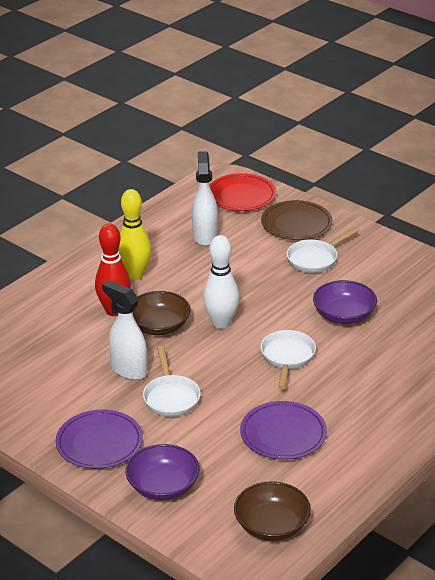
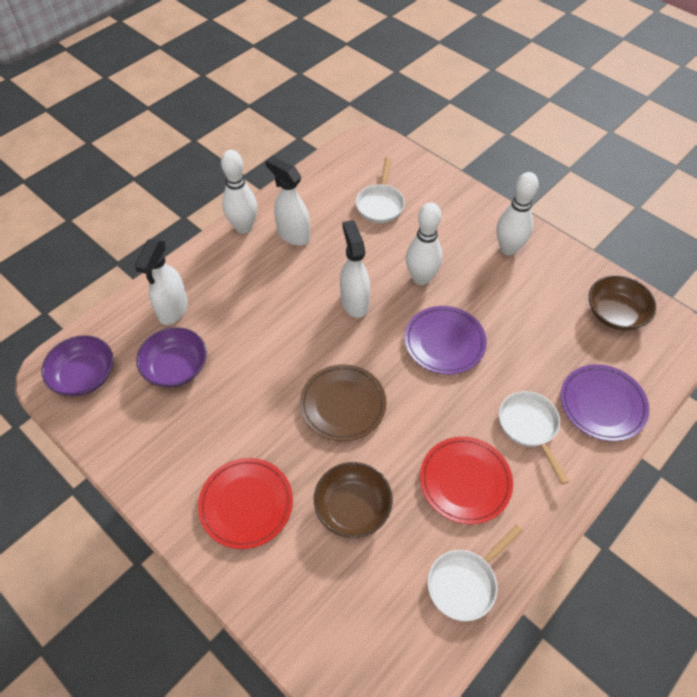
red bowling pin: 1 -> 0
red plate: 1 -> 2
white bowling pin: 1 -> 3
white spray bottle: 2 -> 3
yellow bowling pin: 1 -> 0

